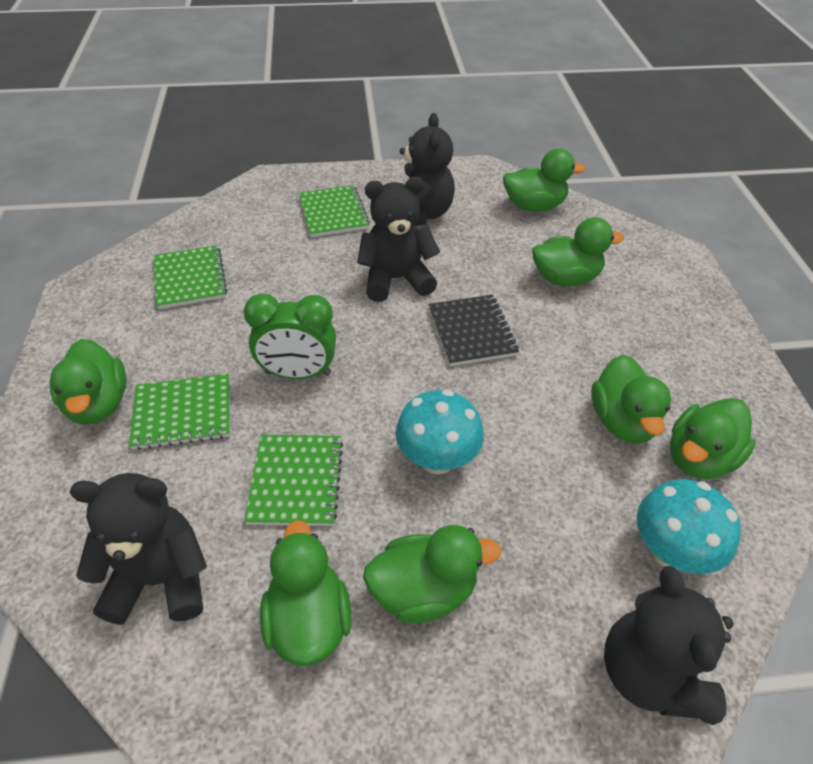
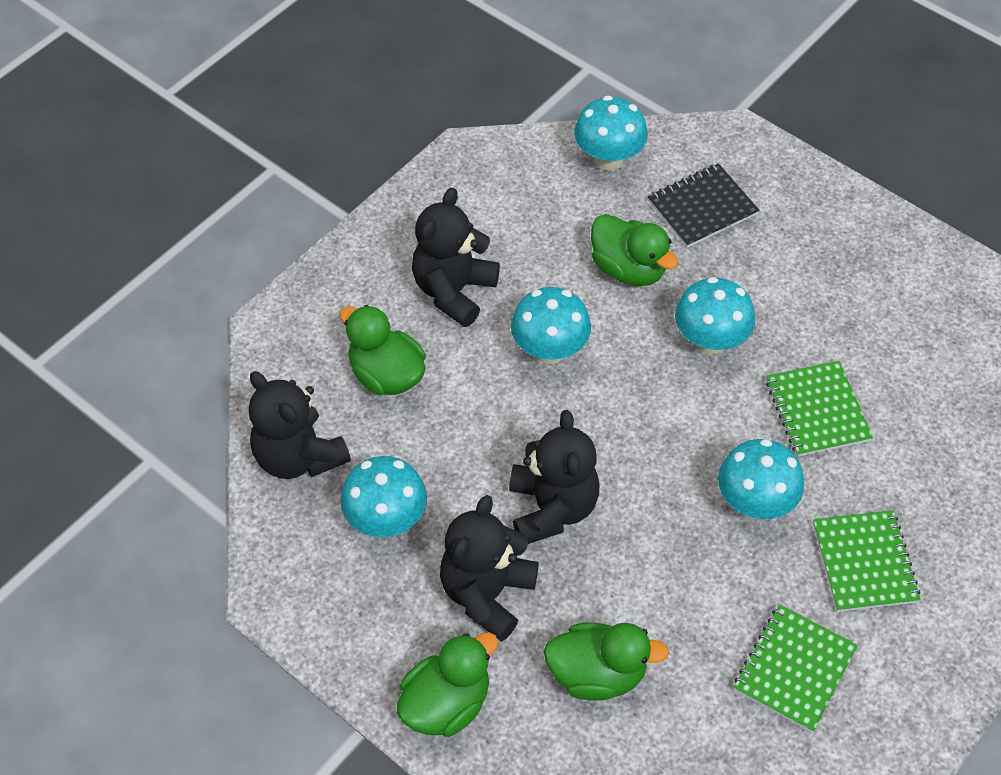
green clock: 1 -> 0
green duck: 7 -> 4
green notebook: 4 -> 3
turquoise mushroom: 2 -> 5

